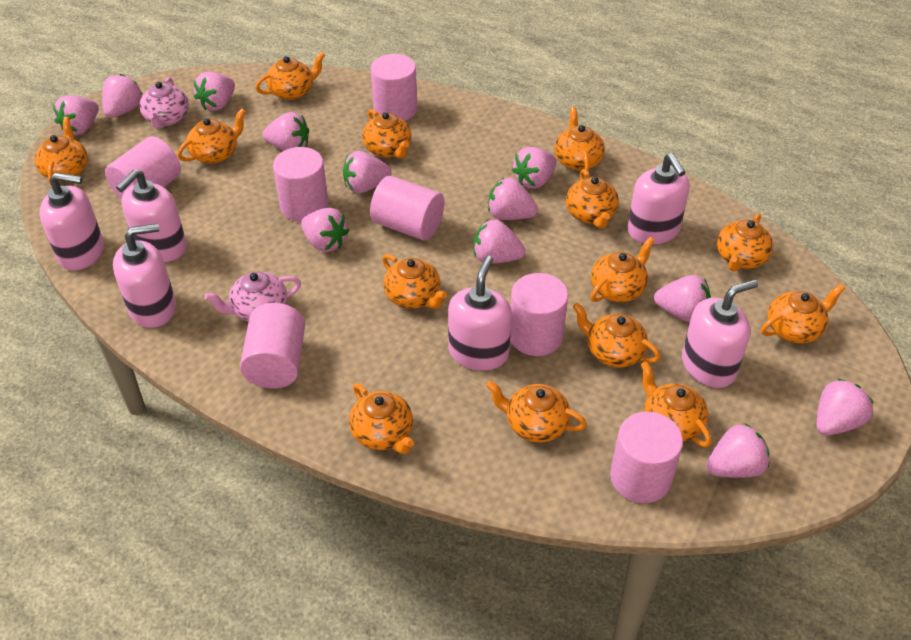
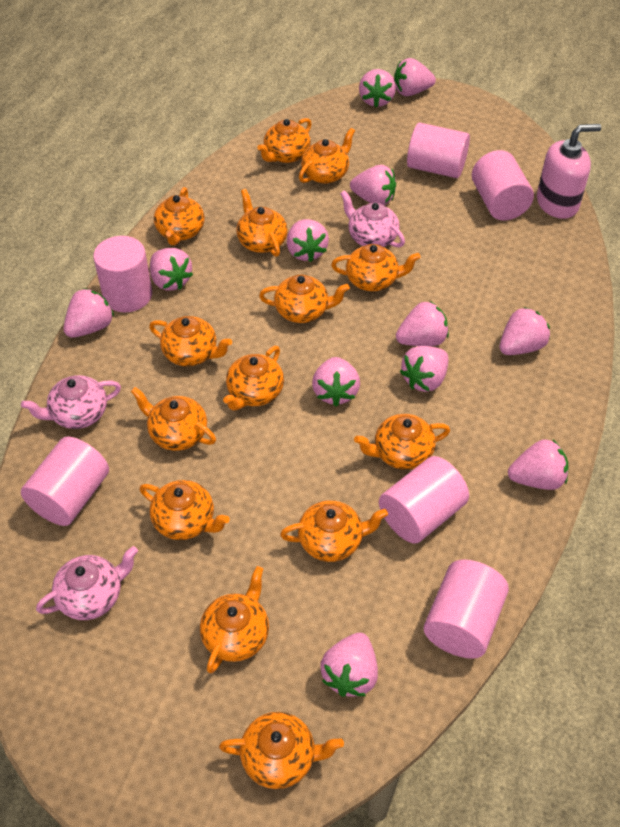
pink cylinder: 7 -> 6
pink soap dispenser: 6 -> 1
pink teapot: 2 -> 3

